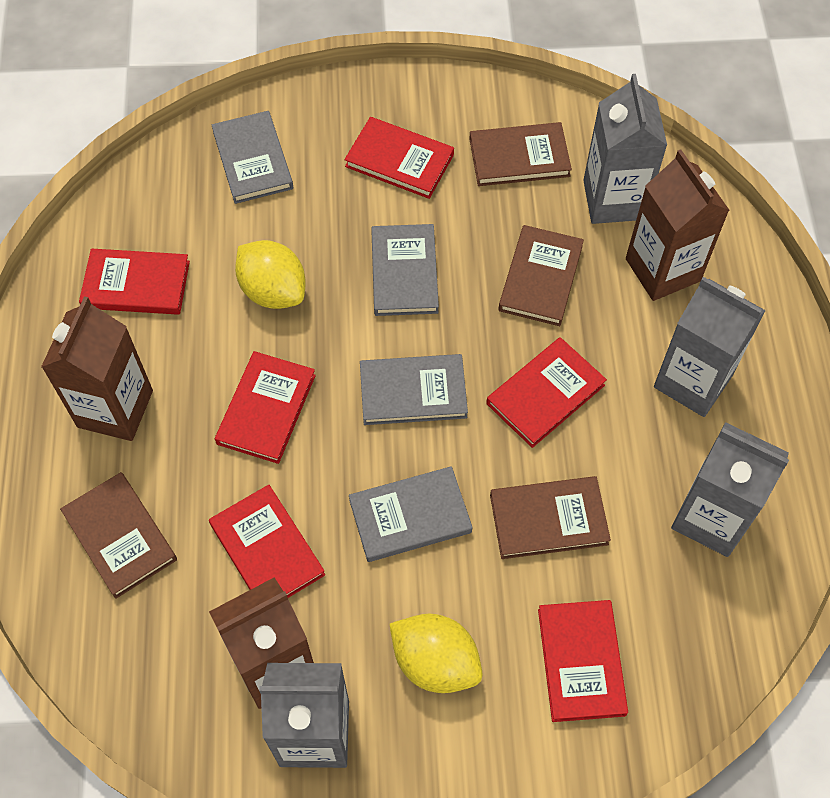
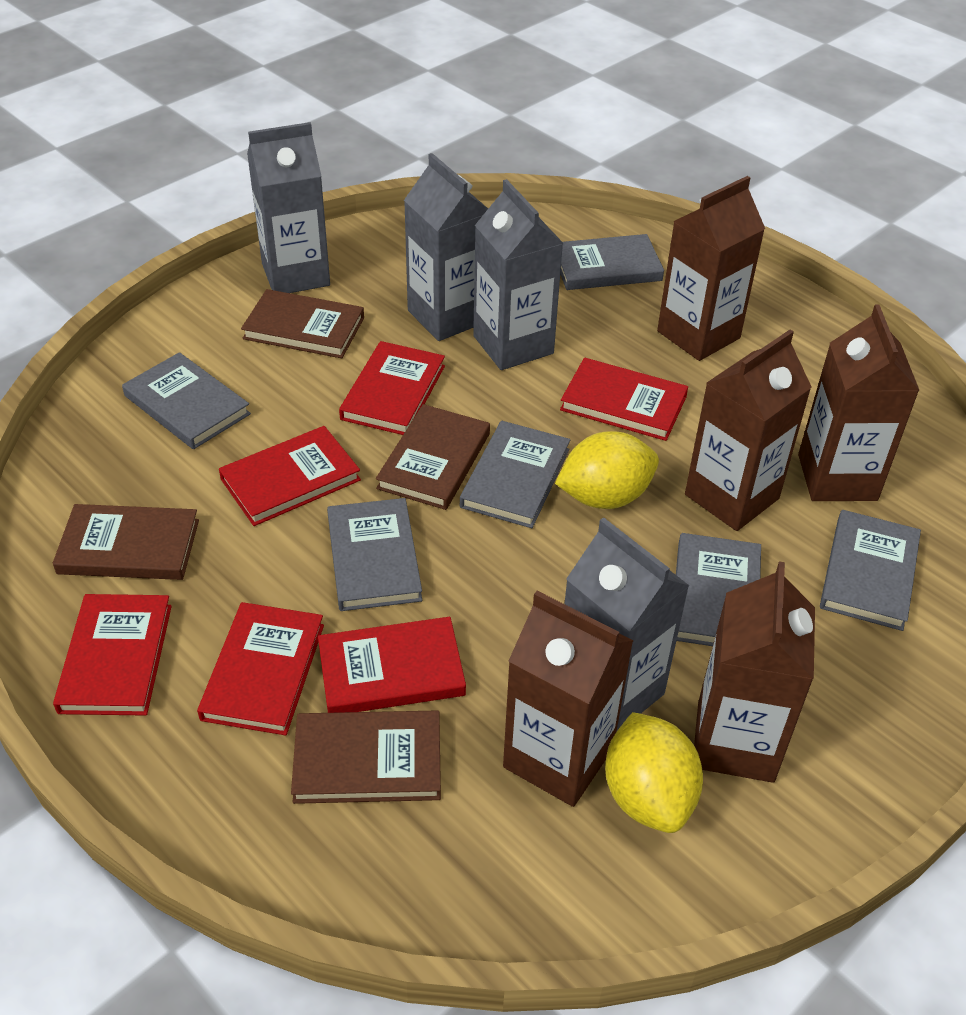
brown carton: 3 -> 5
grey book: 4 -> 6

